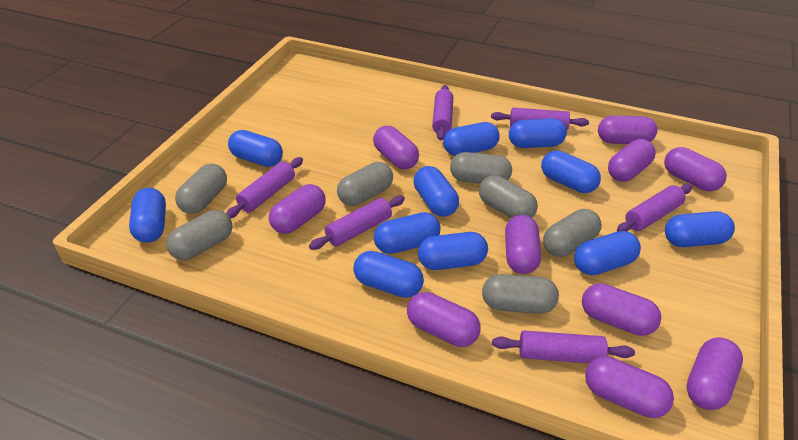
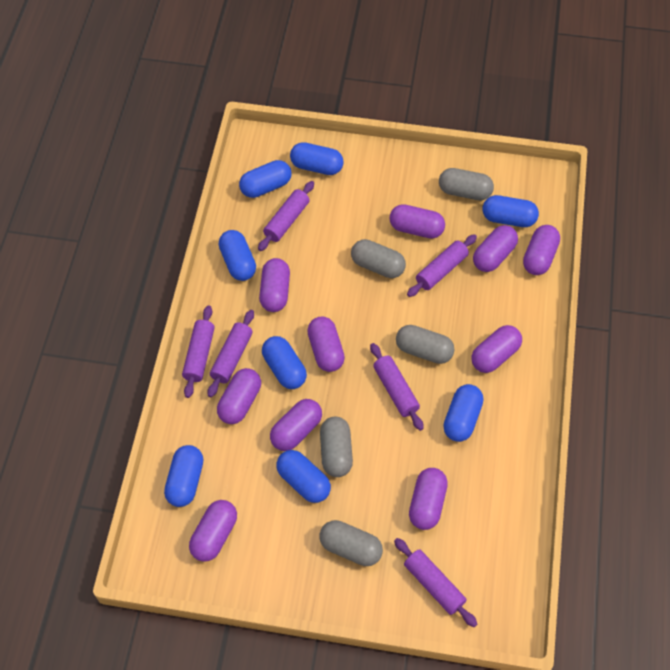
blue capsule: 11 -> 8
grey capsule: 7 -> 5

